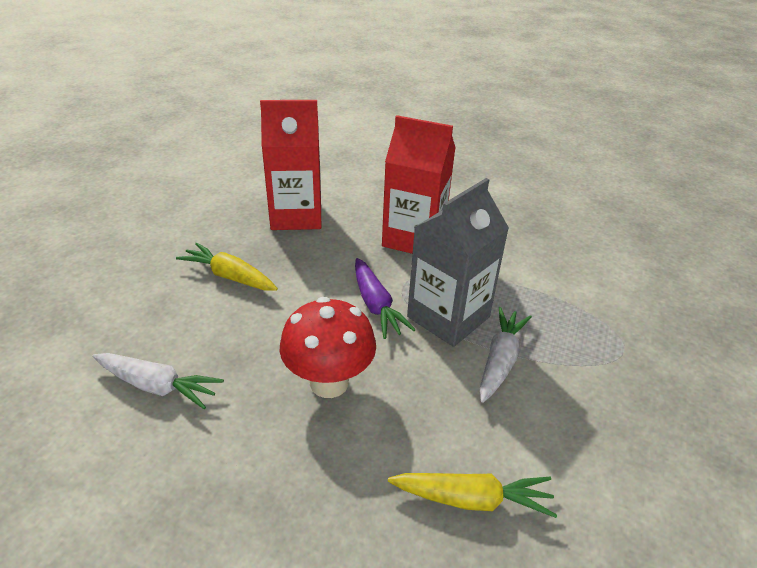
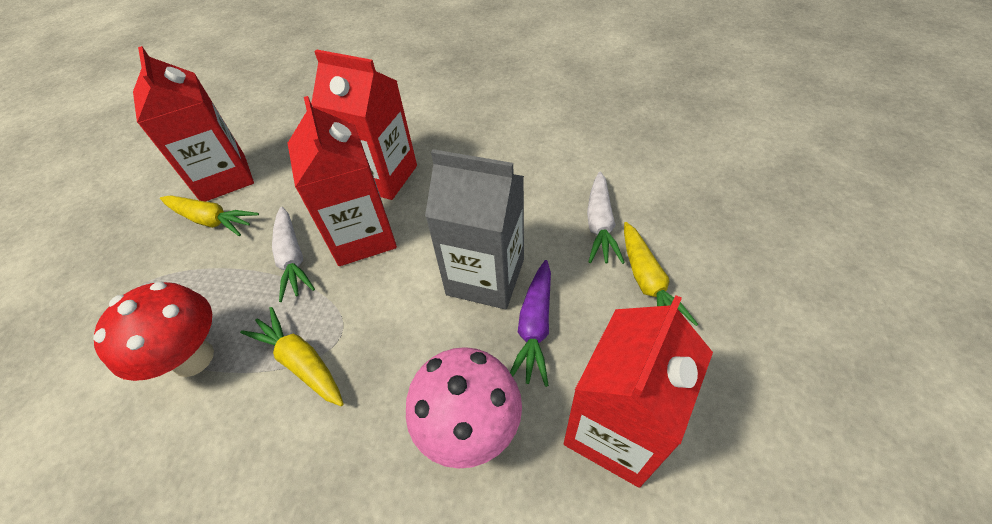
pink mushroom: 0 -> 1
red carton: 2 -> 4
yellow carrot: 2 -> 3

